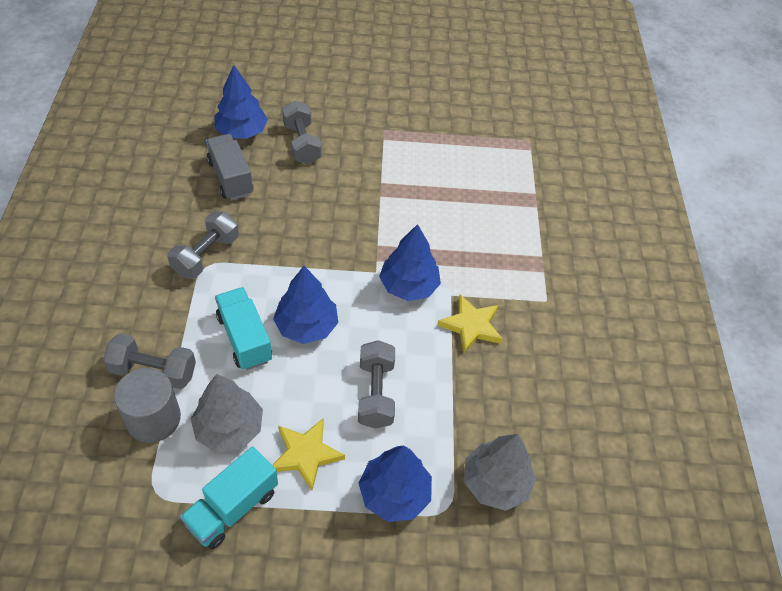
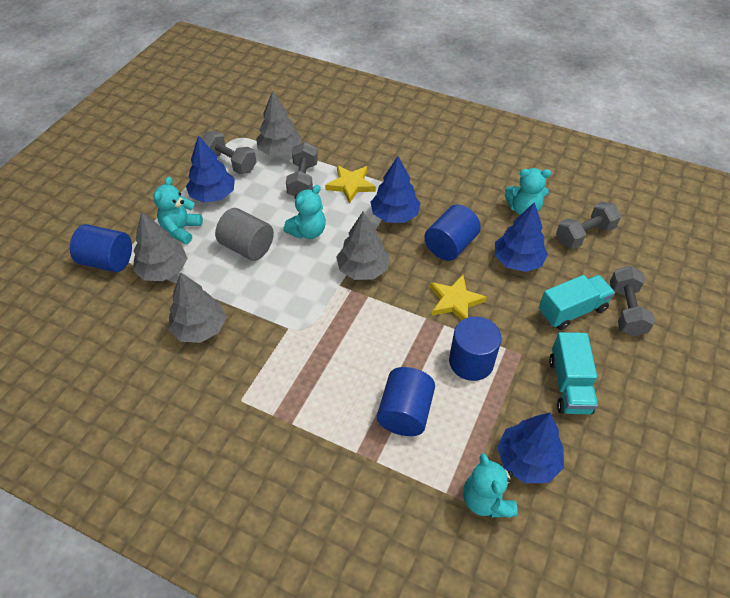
blue cylinder: 0 -> 4
grey tree: 2 -> 4
grey truck: 1 -> 0
turquoise teddy bear: 0 -> 4

